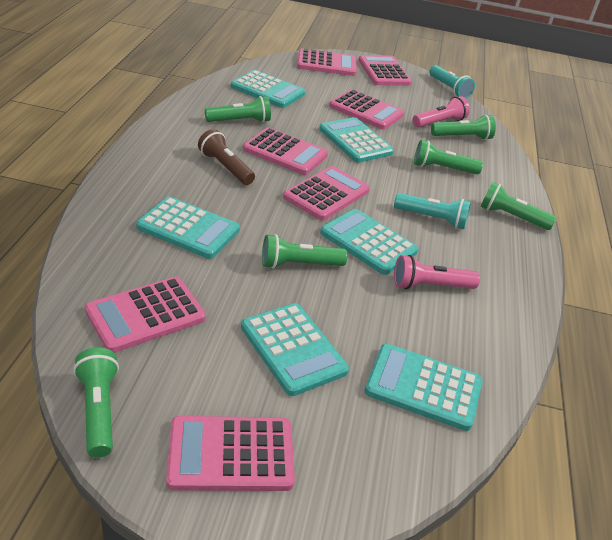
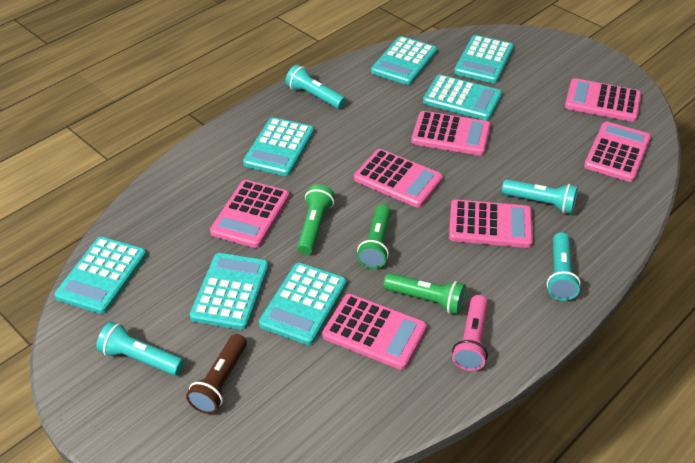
green flashlight: 6 -> 3
pink flashlight: 2 -> 1
turquoise calculator: 6 -> 7
turquoise flashlight: 2 -> 4

